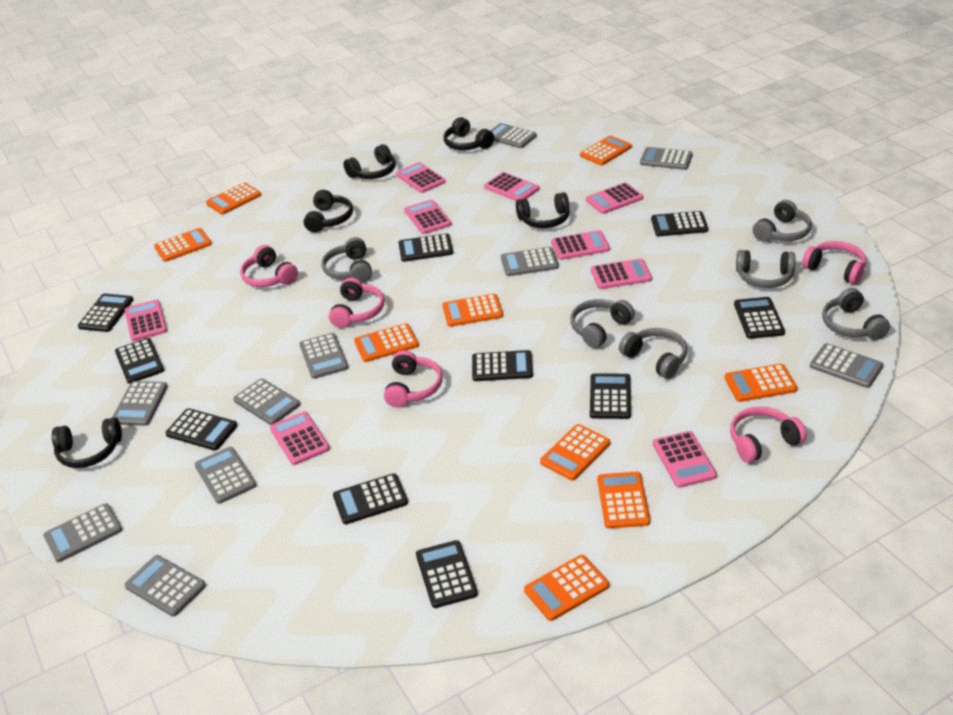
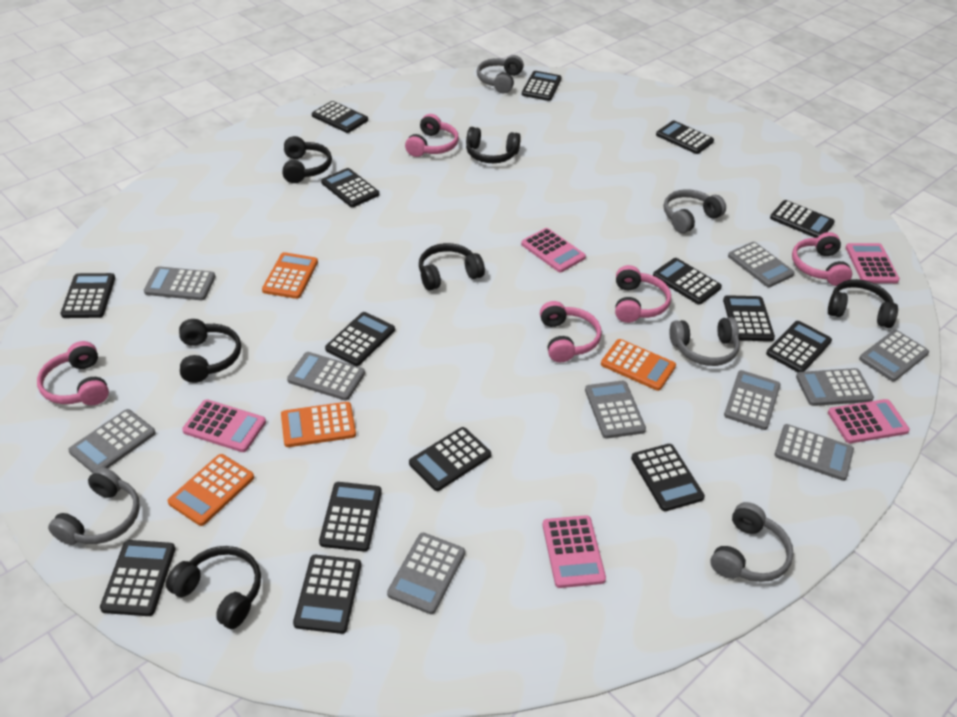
black calculator: 10 -> 15
black headphones: 5 -> 6
grey headphones: 6 -> 5
orange calculator: 9 -> 4
pink calculator: 9 -> 5

